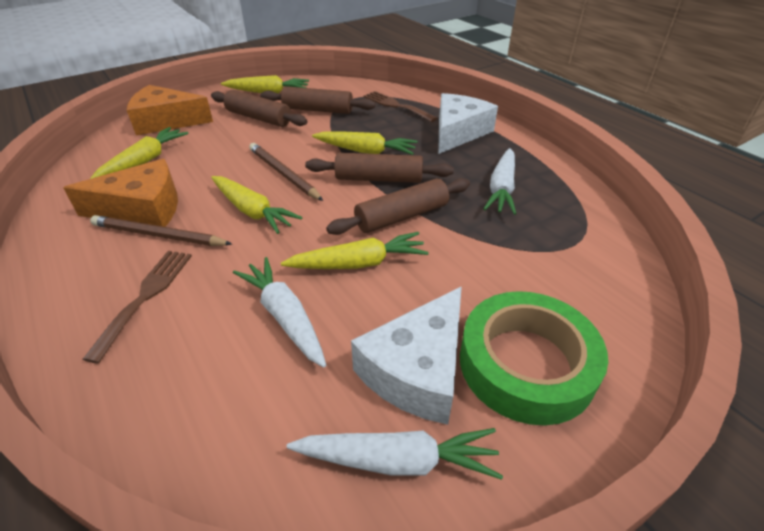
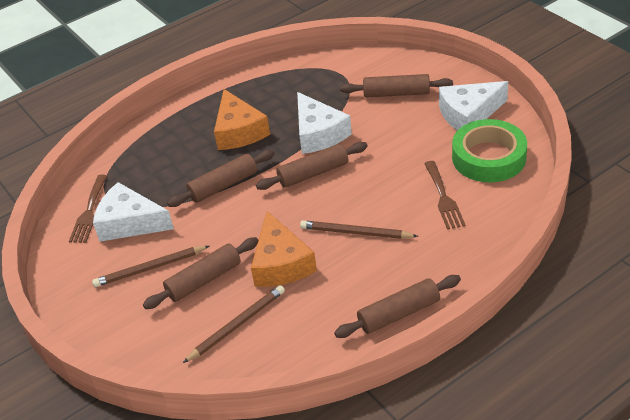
brown pencil: 2 -> 3
brown rolling pin: 4 -> 5
white carrot: 3 -> 0
white cheese: 2 -> 3
yellow carrot: 5 -> 0

